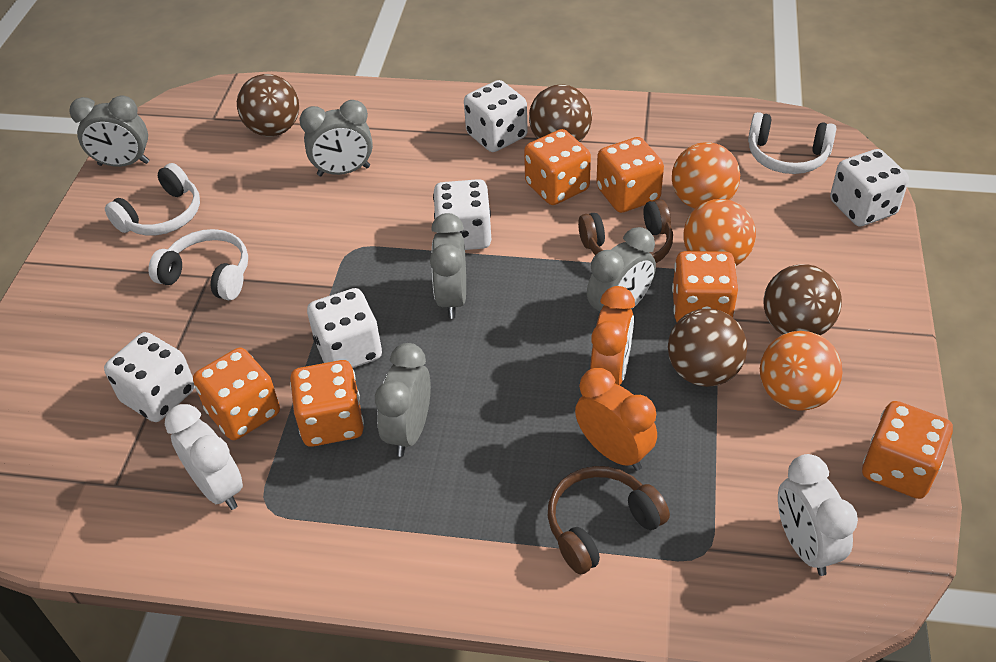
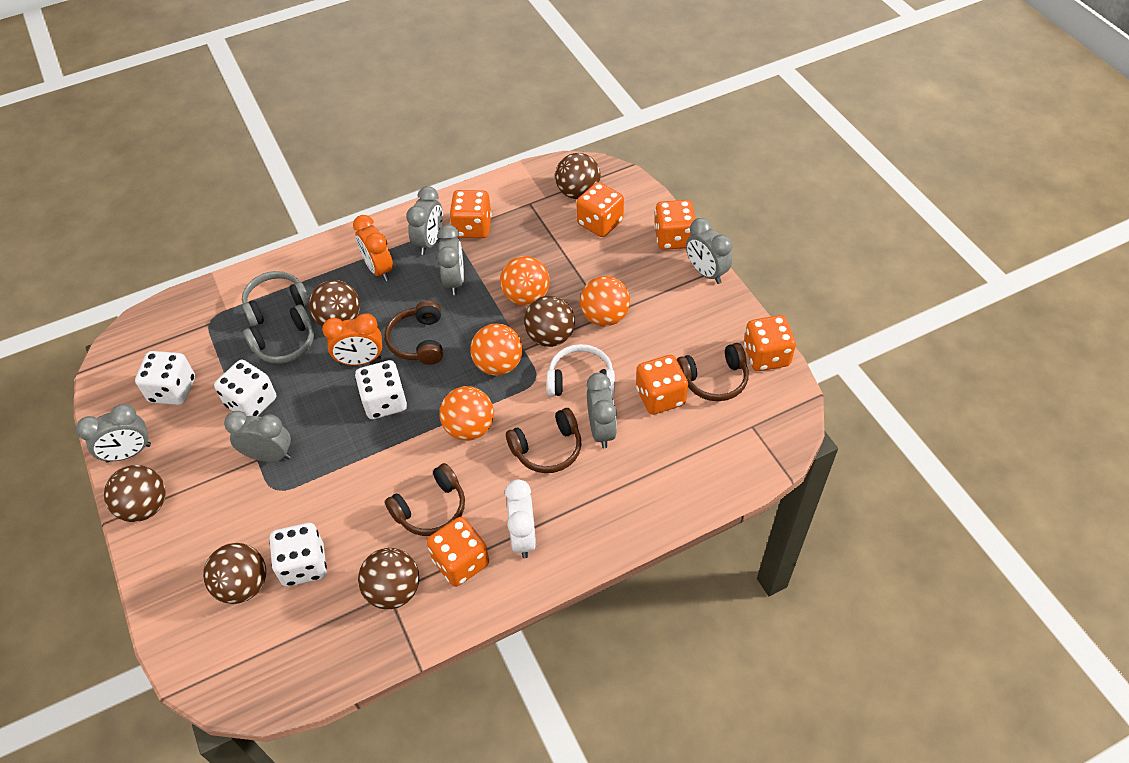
brown ball: 4 -> 6
brown headphones: 2 -> 4
grey clock: 5 -> 6
grey headphones: 0 -> 2
orange ball: 3 -> 4
white clock: 2 -> 1
white dice: 5 -> 4
white headphones: 3 -> 1

